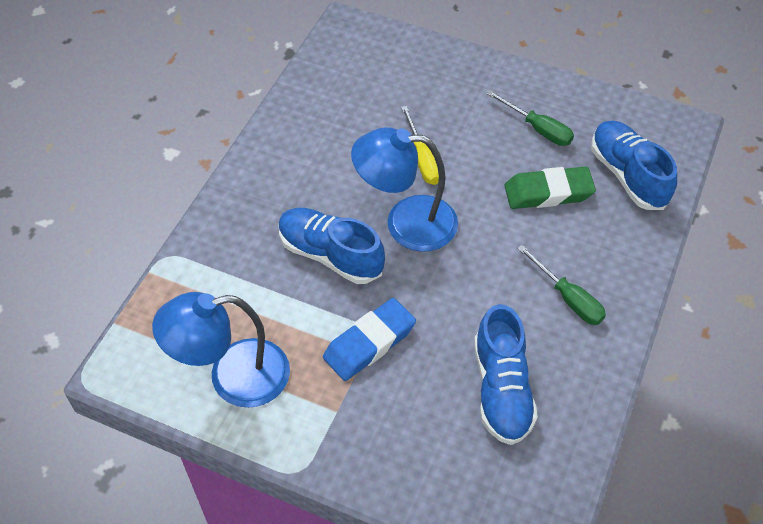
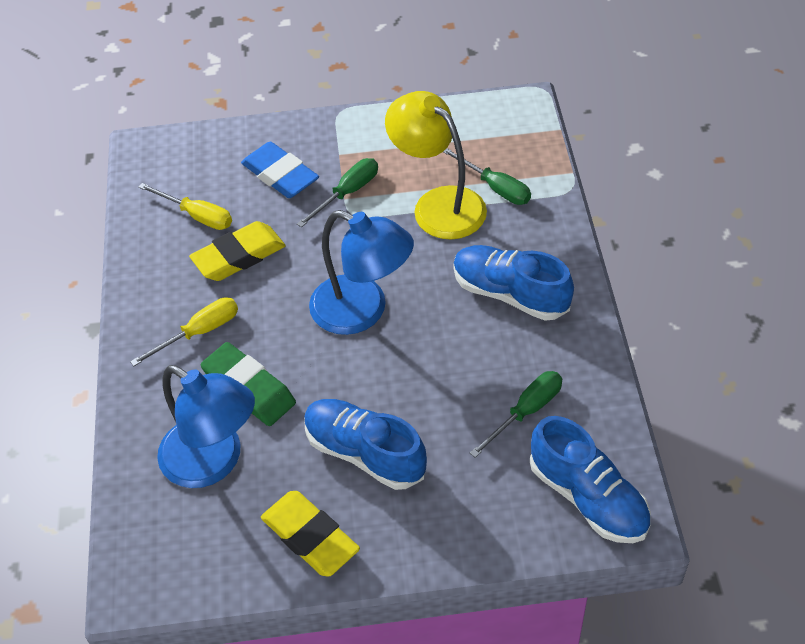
green screwdriver: 2 -> 3
yellow eraser: 0 -> 2
yellow lamp: 0 -> 1
yellow screwdriver: 1 -> 2

